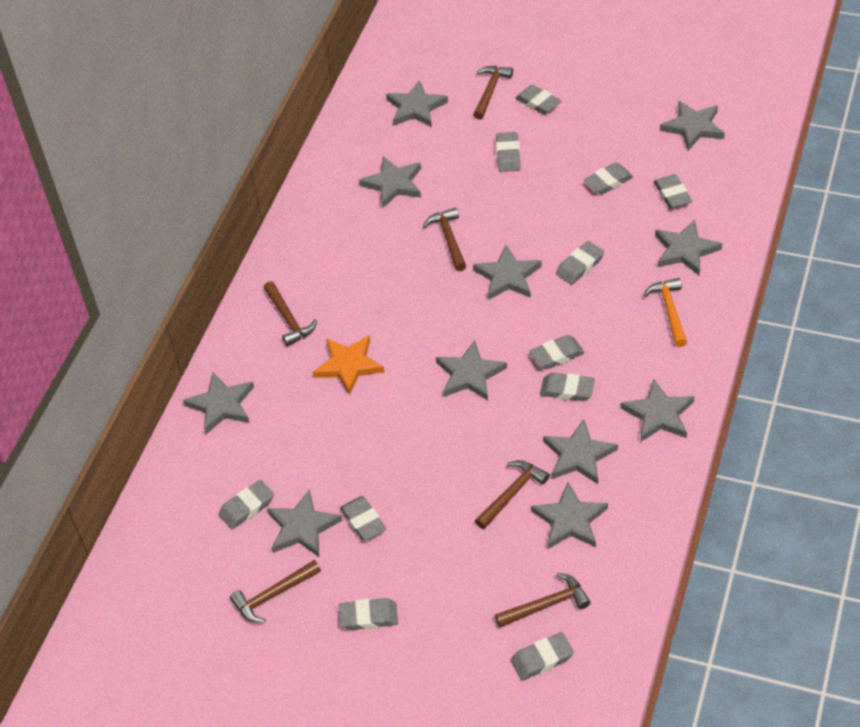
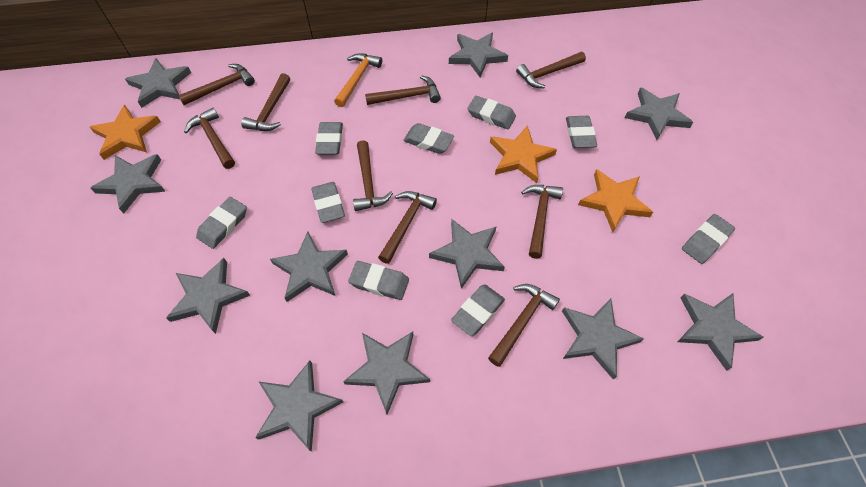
brown hammer: 6 -> 9
grey eraser: 11 -> 9
orange star: 1 -> 3

